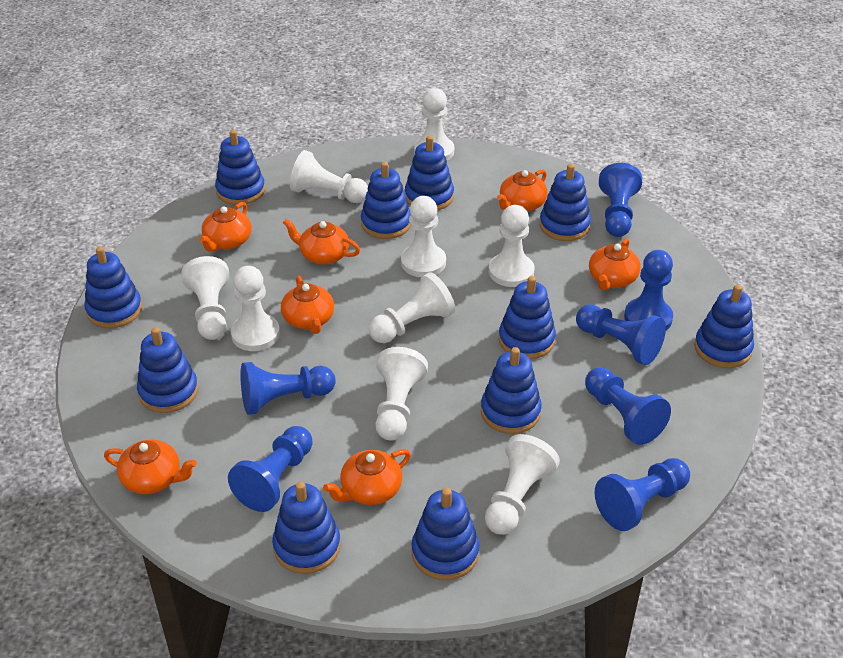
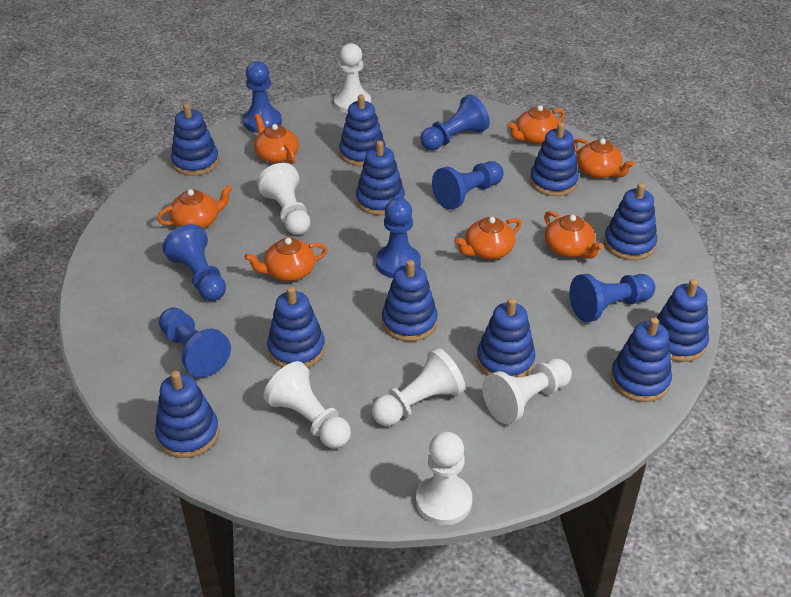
white pawn: 9 -> 6

